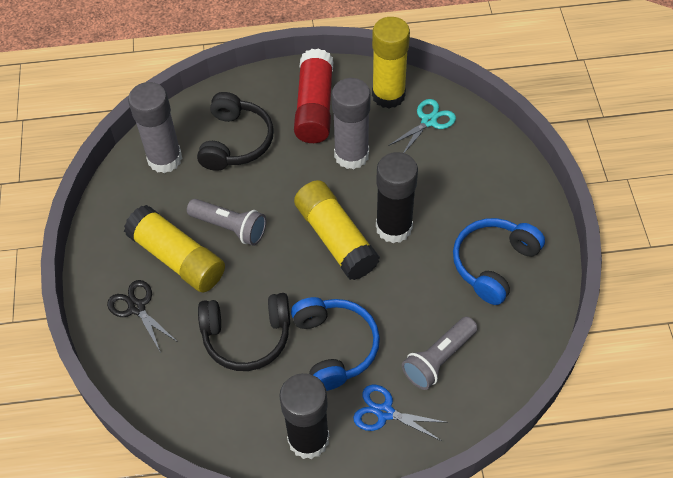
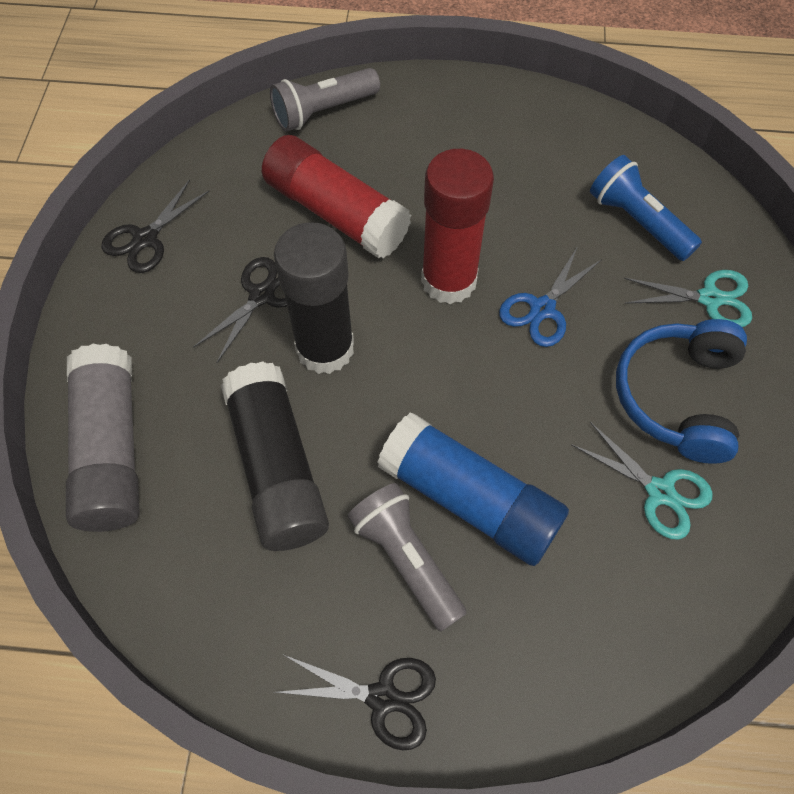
black headphones: 2 -> 0
black scissors: 1 -> 3
blue flashlight: 0 -> 1
blue glue stick: 0 -> 1
blue headphones: 2 -> 1
grey glue stick: 2 -> 1
red glue stick: 1 -> 2
turquoise scissors: 1 -> 2
yellow glue stick: 3 -> 0

